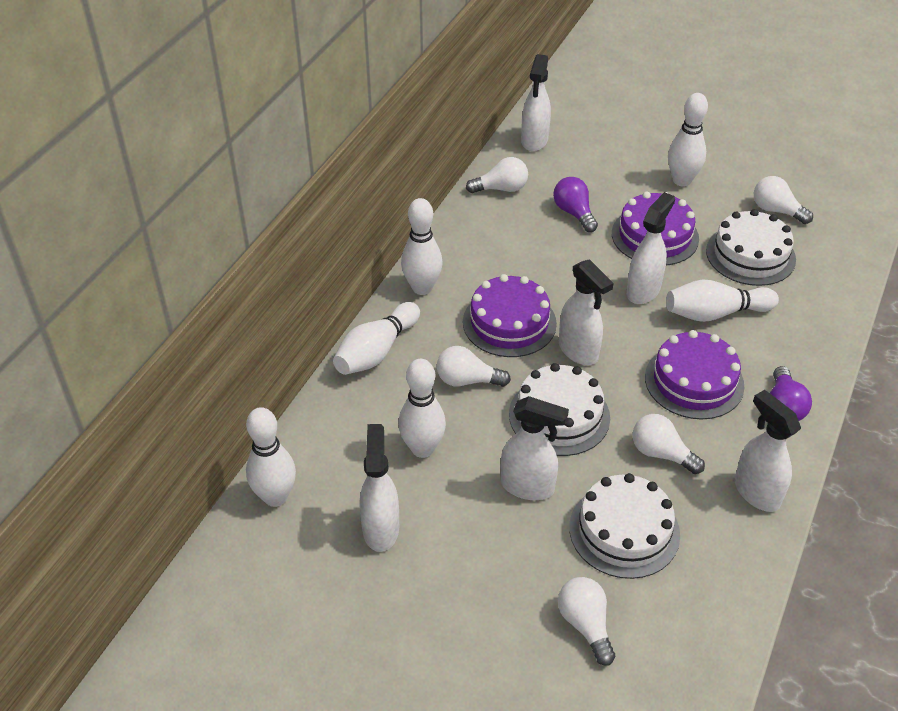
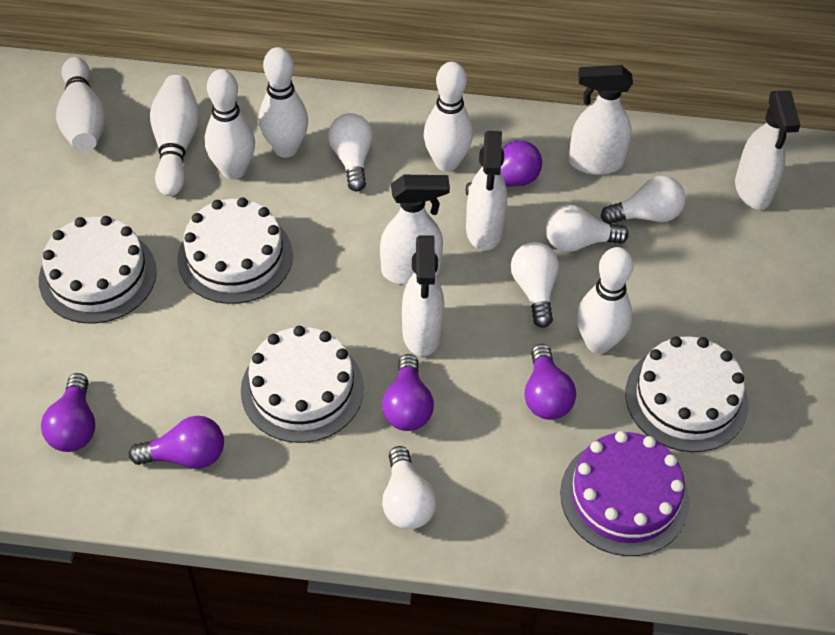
purple cake: 3 -> 1
purple light bulb: 2 -> 5
white cake: 3 -> 4
white spray bottle: 6 -> 5

